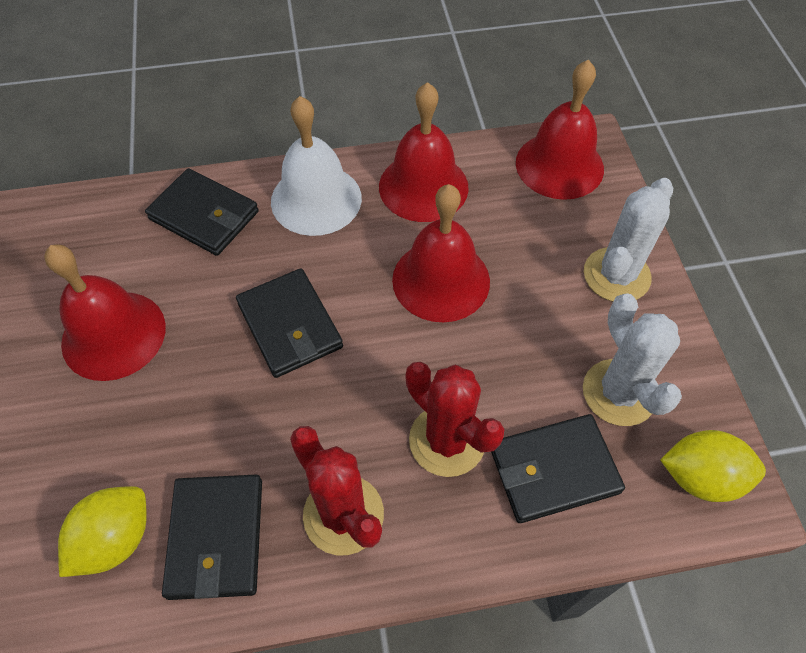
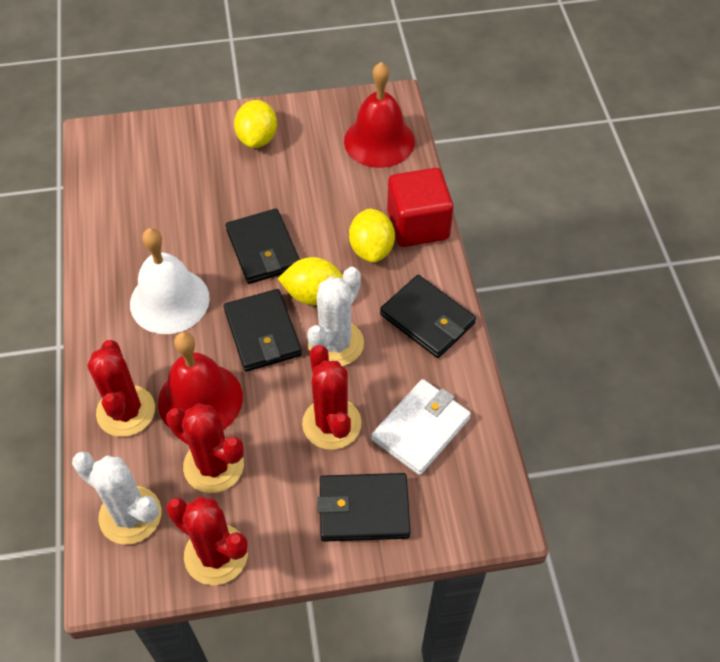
red bell: 4 -> 2
red cactus: 2 -> 4
red cube: 0 -> 1
white wallet: 0 -> 1
yellow lemon: 2 -> 3

